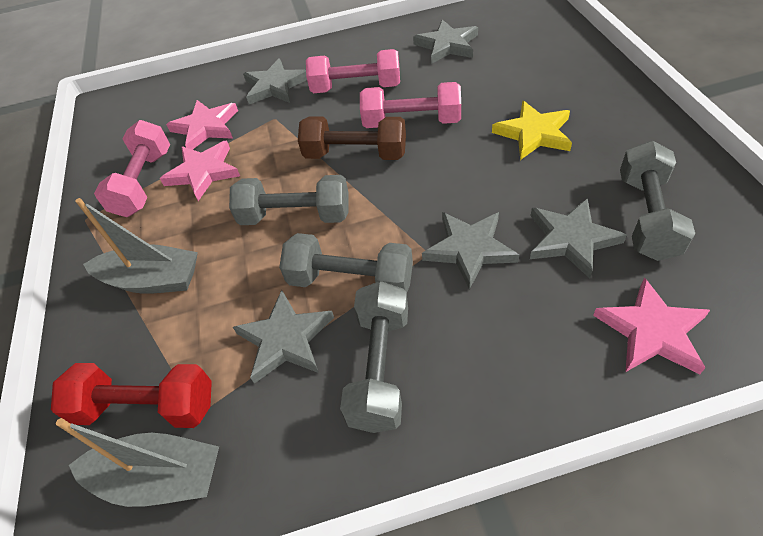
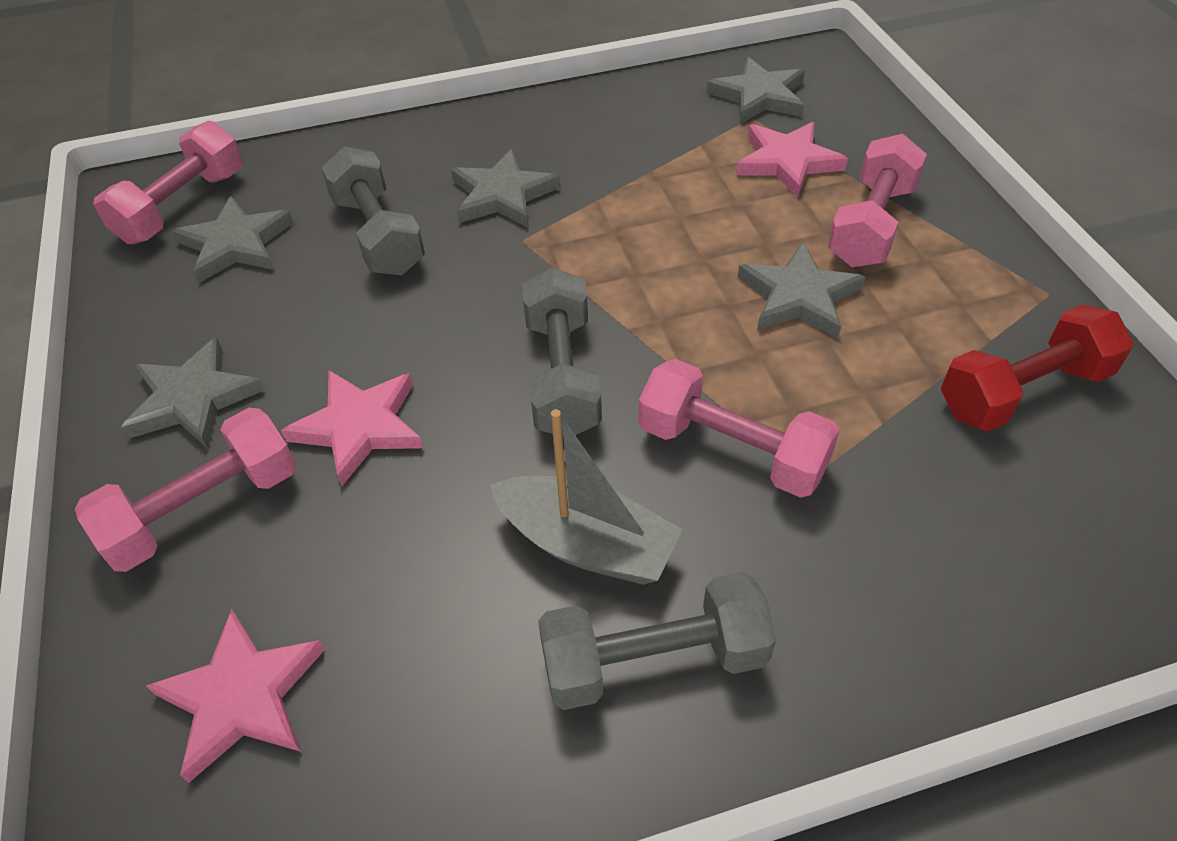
brown dumbbell: 1 -> 0
grey boat: 2 -> 1
grey dumbbell: 4 -> 3
pink dumbbell: 3 -> 4
yellow star: 1 -> 0

